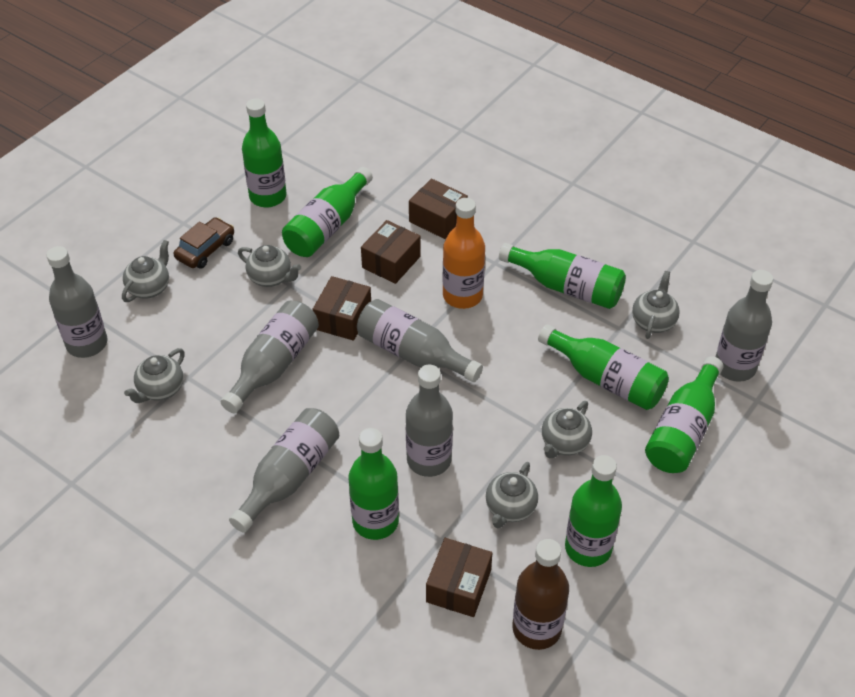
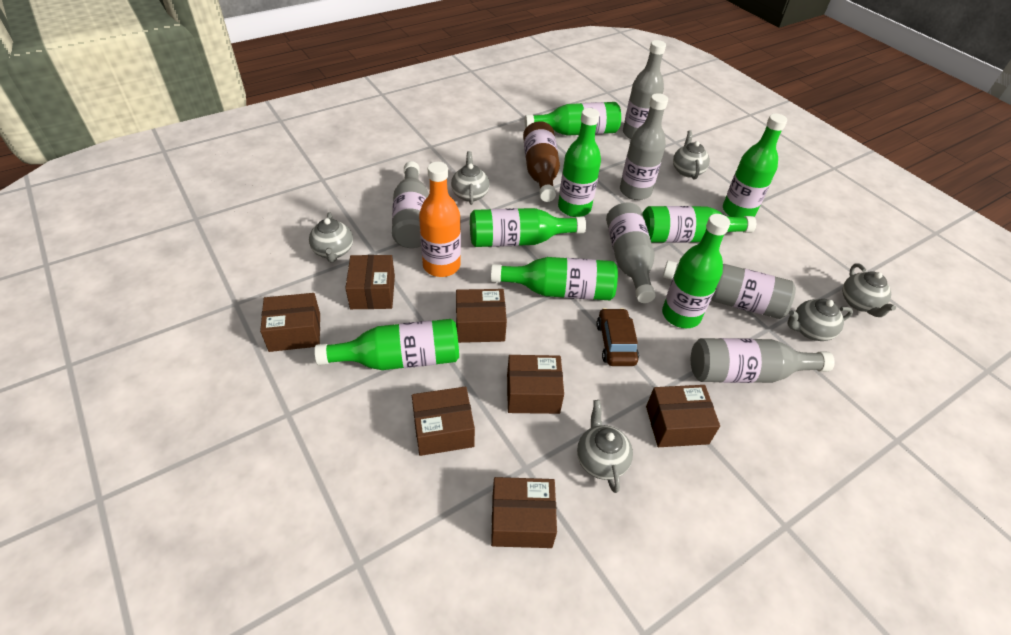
brown box: 4 -> 7
green bottle: 7 -> 8

